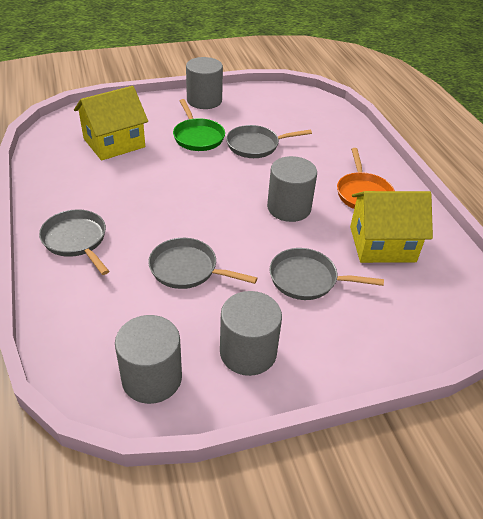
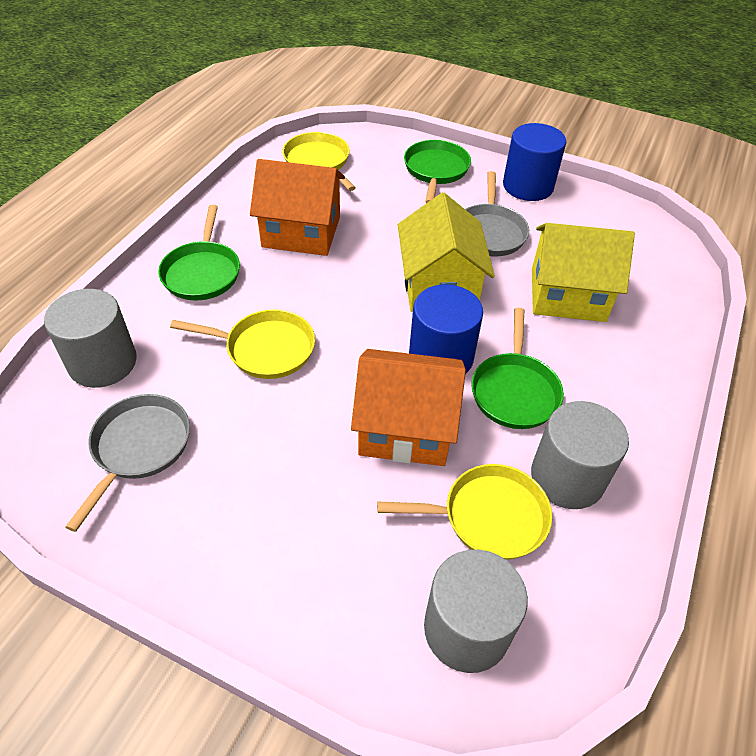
blue cylinder: 0 -> 2
green pan: 1 -> 3
grey cylinder: 4 -> 3
grey pan: 4 -> 2
orange house: 0 -> 2
orange pan: 1 -> 0
yellow pan: 0 -> 3

